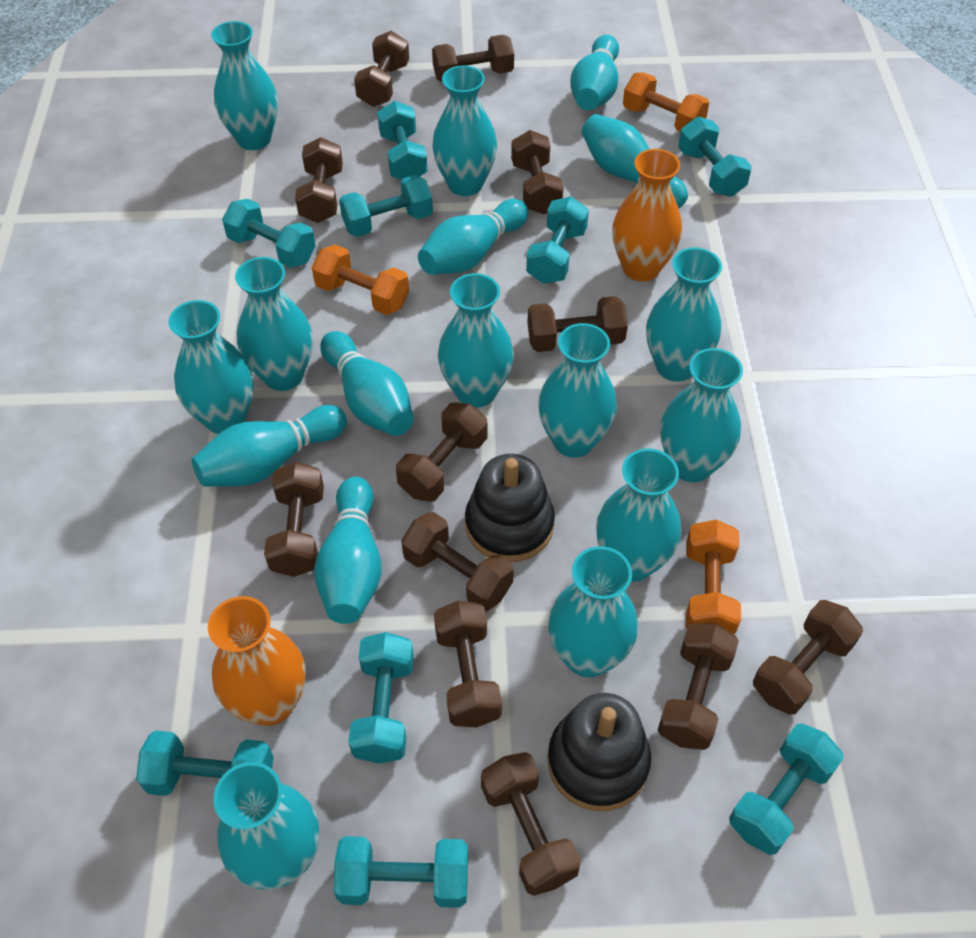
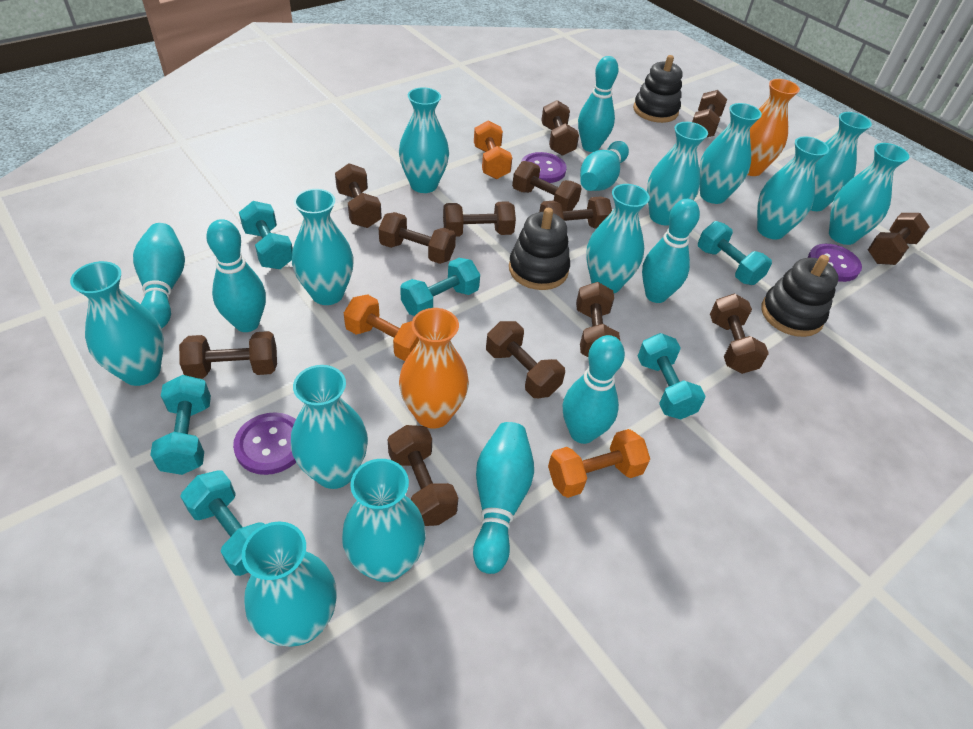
black stacking toy: 2 -> 3
brown dumbbell: 12 -> 13
purple button: 0 -> 3
turquoise bowling pin: 6 -> 7
turquoise dumbbell: 9 -> 6
turquoise vase: 11 -> 12

